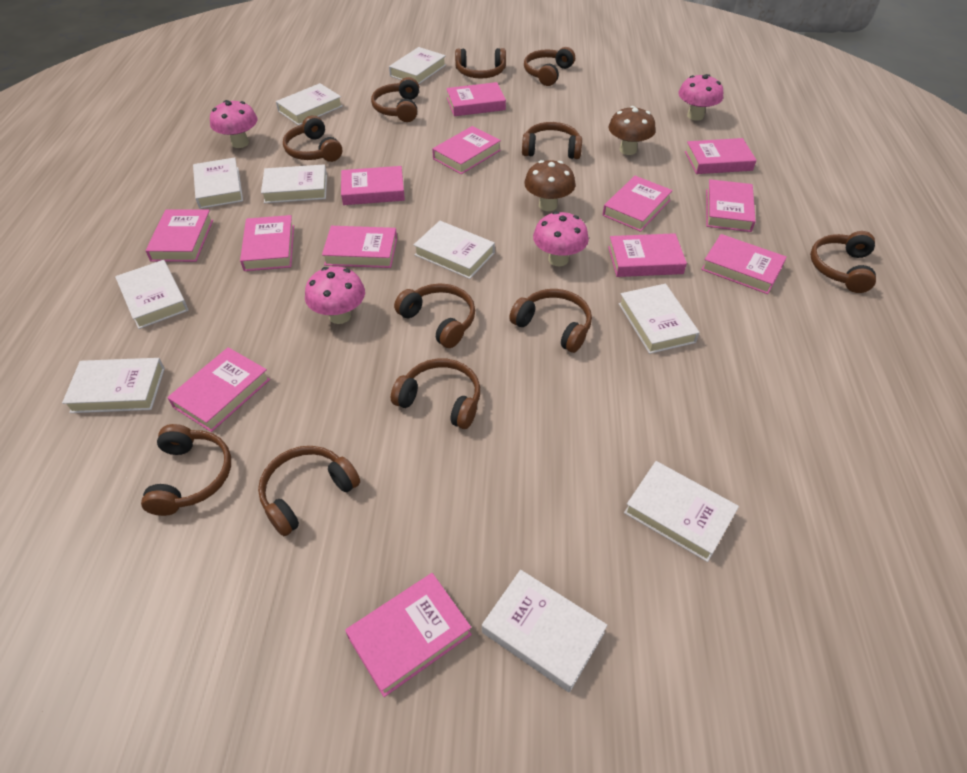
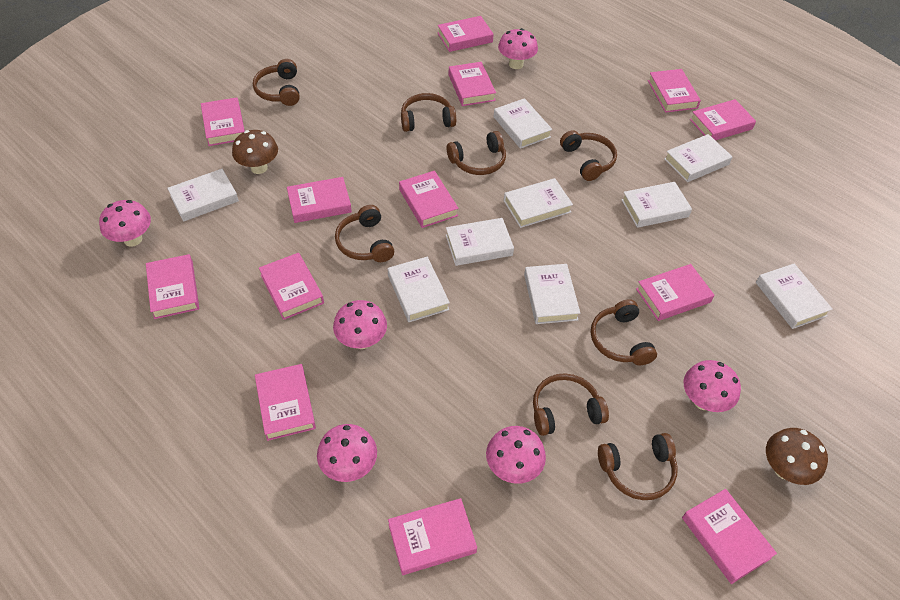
brown headphones: 11 -> 8
pink mushroom: 4 -> 6
white book: 10 -> 9

